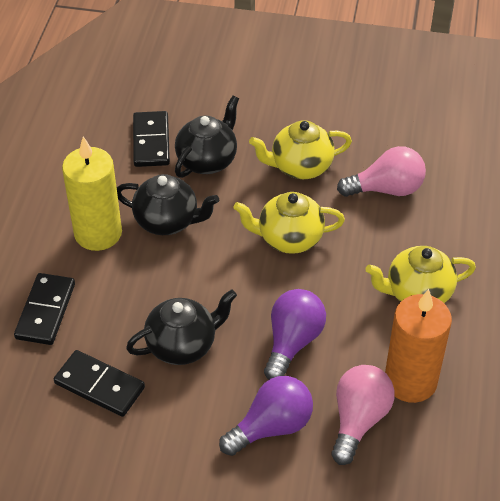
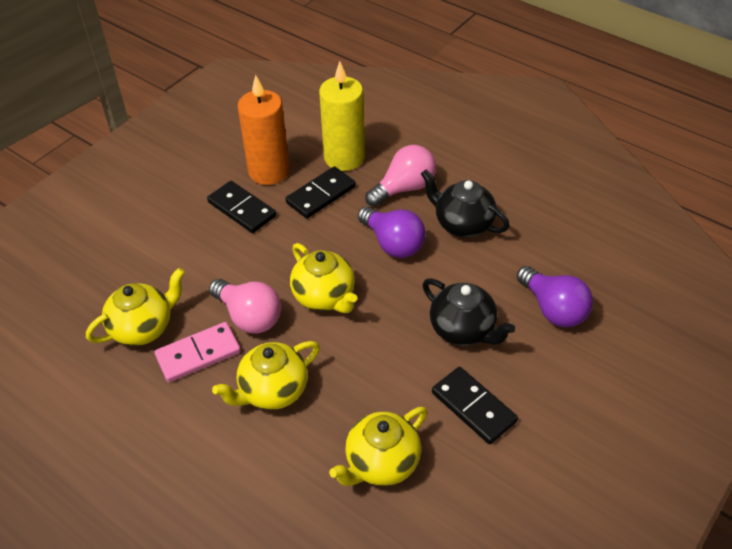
black teapot: 3 -> 2
pink domino: 0 -> 1
yellow teapot: 3 -> 4

